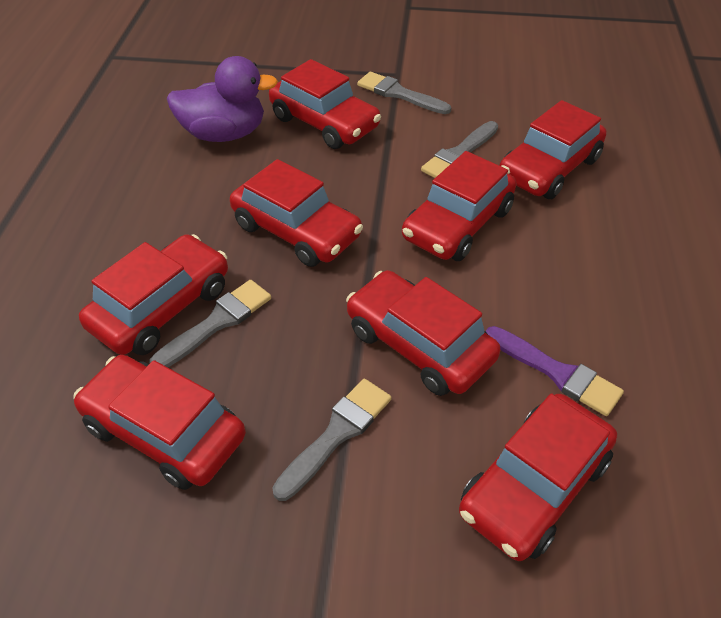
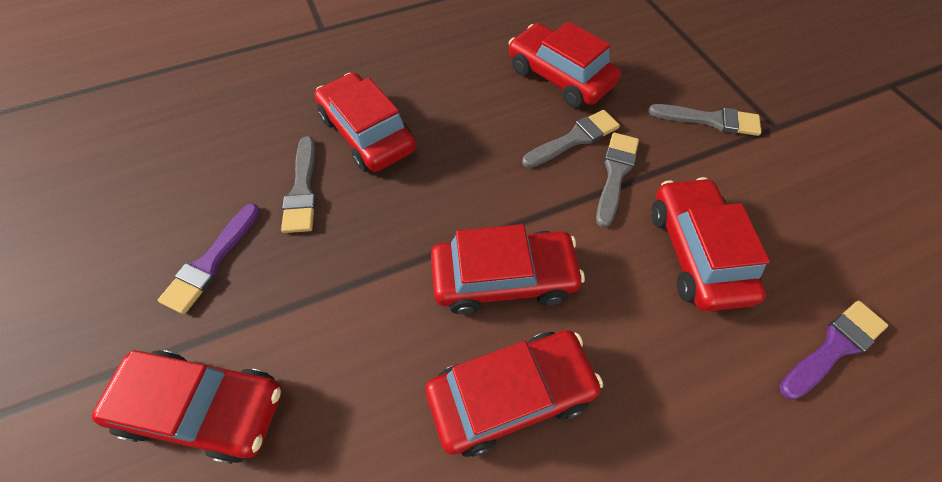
purple brush: 1 -> 2
purple duck: 1 -> 0
red car: 8 -> 6

